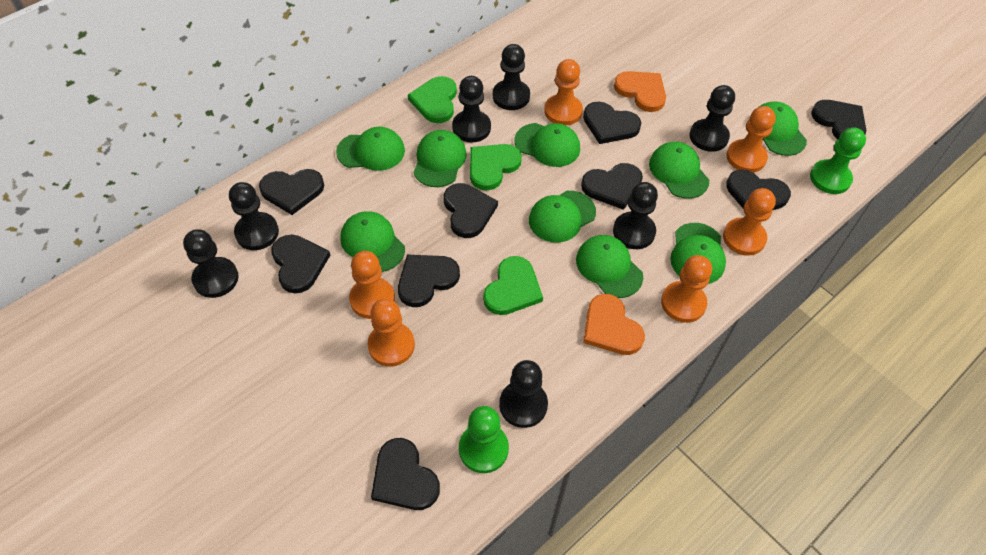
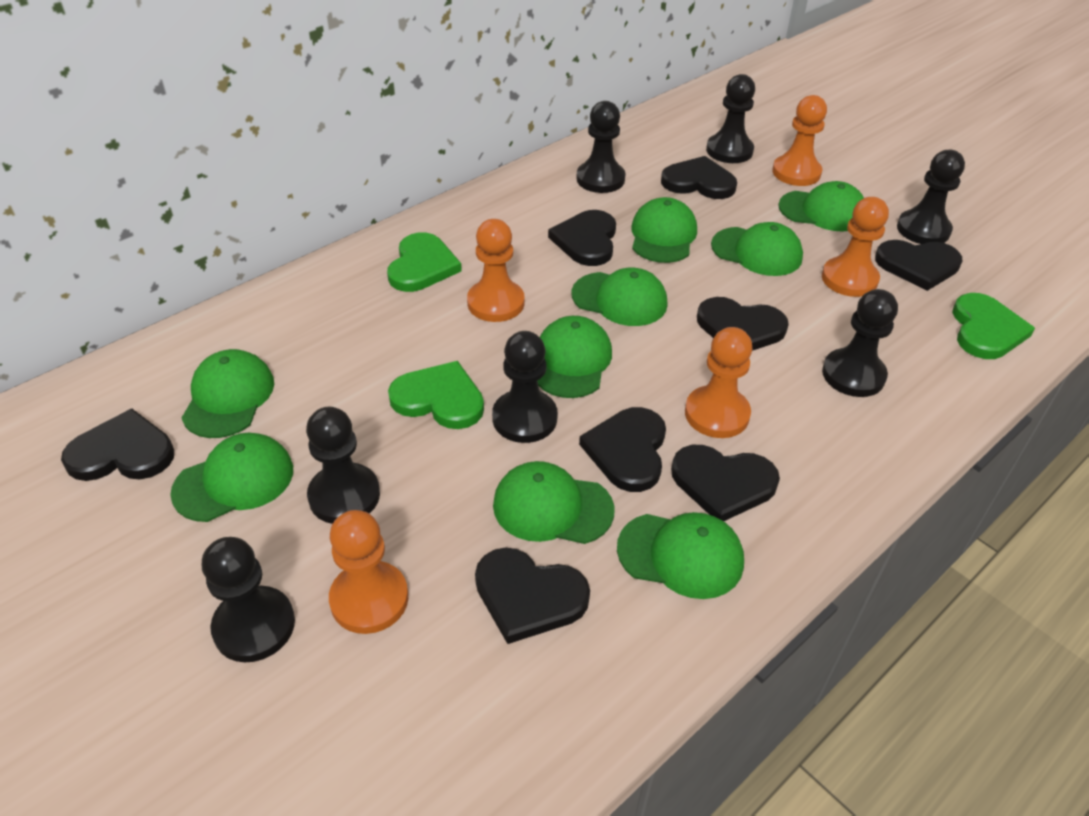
black heart: 9 -> 8
green pawn: 2 -> 0
orange heart: 2 -> 0
orange pawn: 6 -> 5

